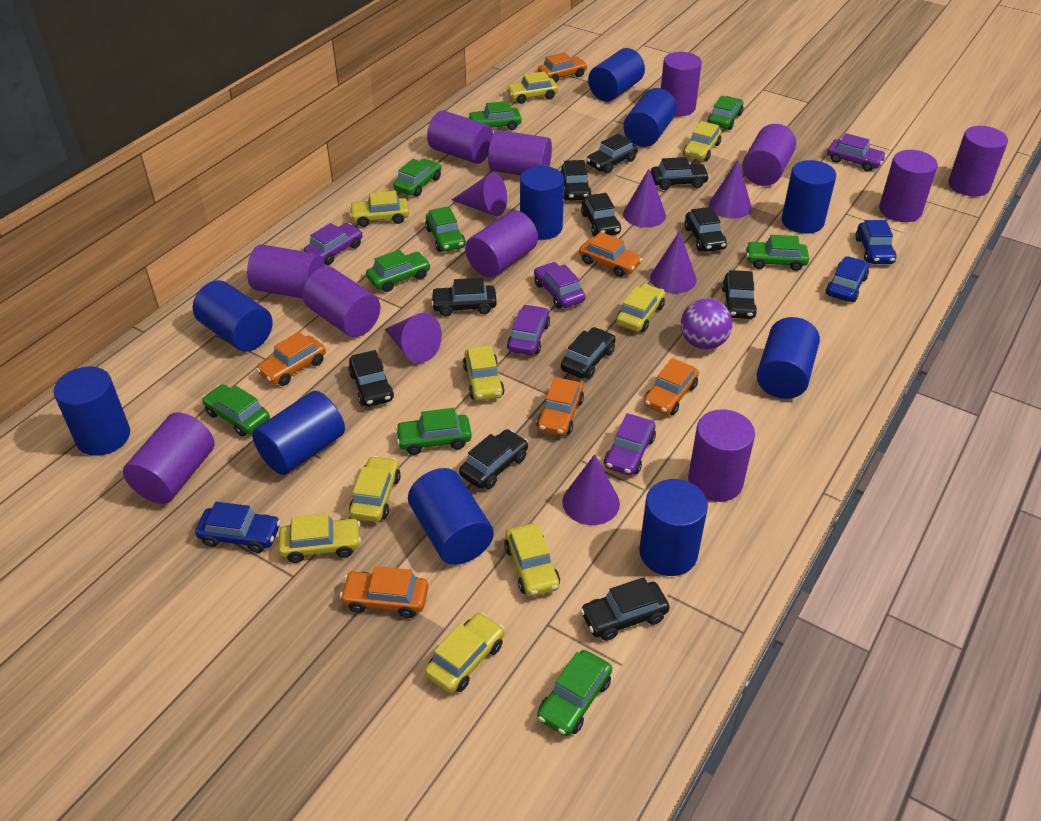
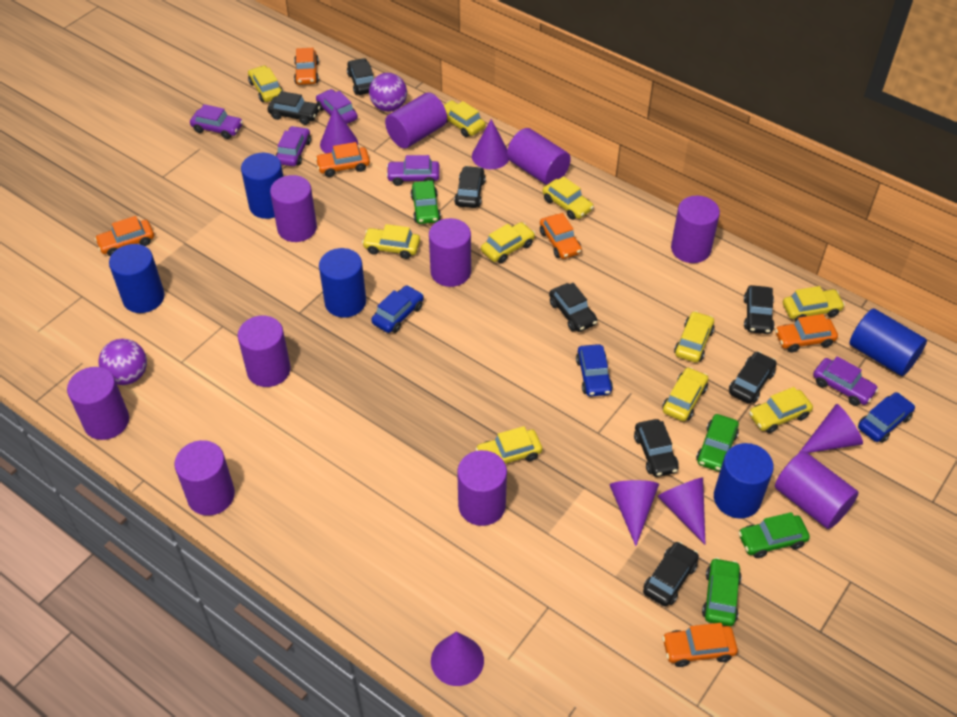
black car: 11 -> 8
blue cylinder: 10 -> 5
green car: 9 -> 4
purple ball: 1 -> 2
purple cylinder: 11 -> 10
yellow car: 9 -> 10

